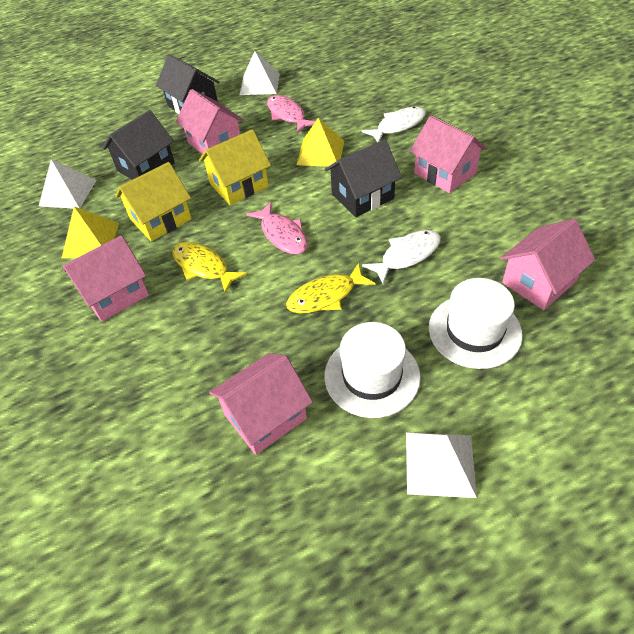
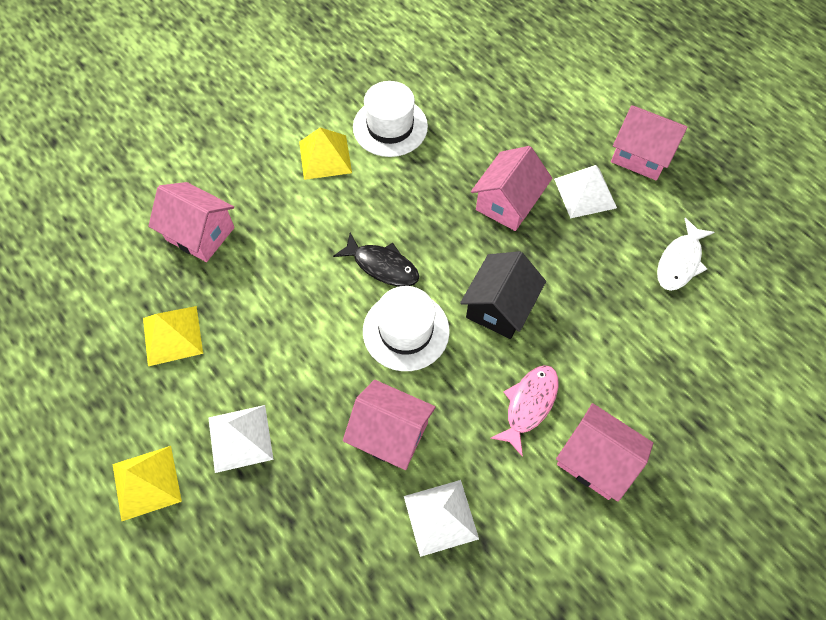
black fish: 0 -> 1
black house: 3 -> 1
pink fish: 2 -> 1
white fish: 2 -> 1
yellow fish: 2 -> 0
yellow house: 2 -> 0
yellow pyramid: 2 -> 3

